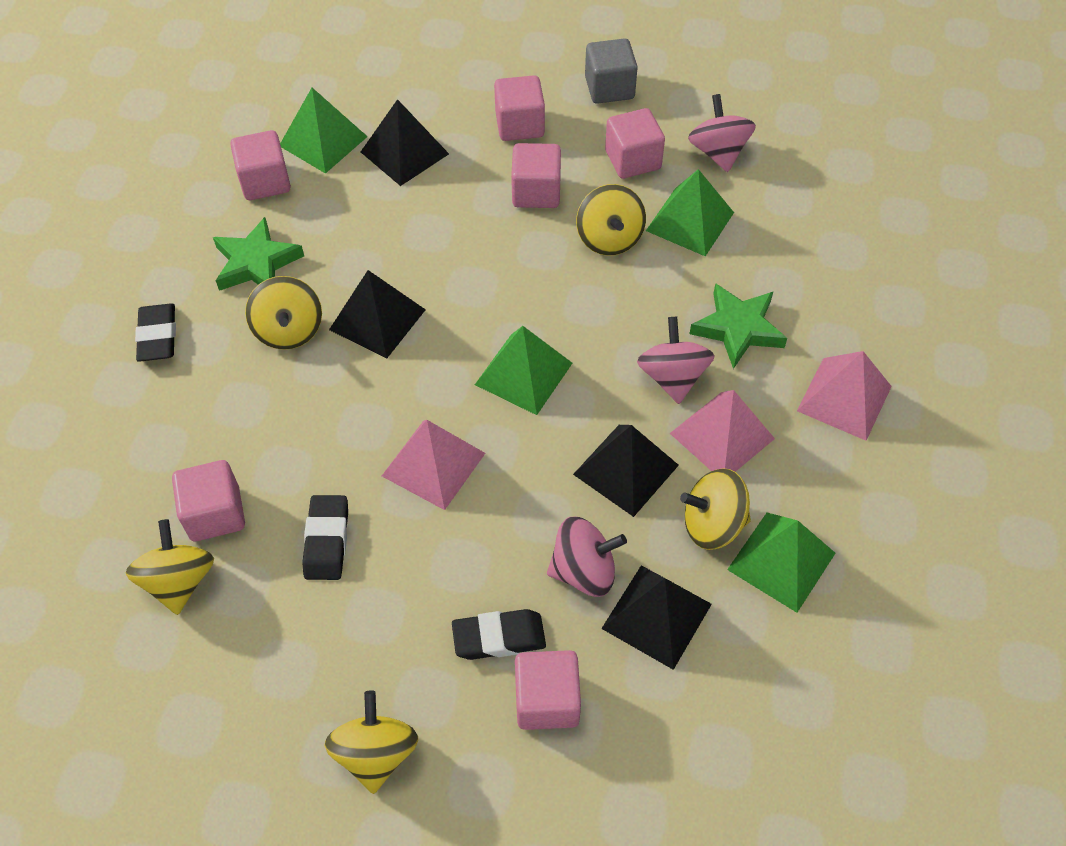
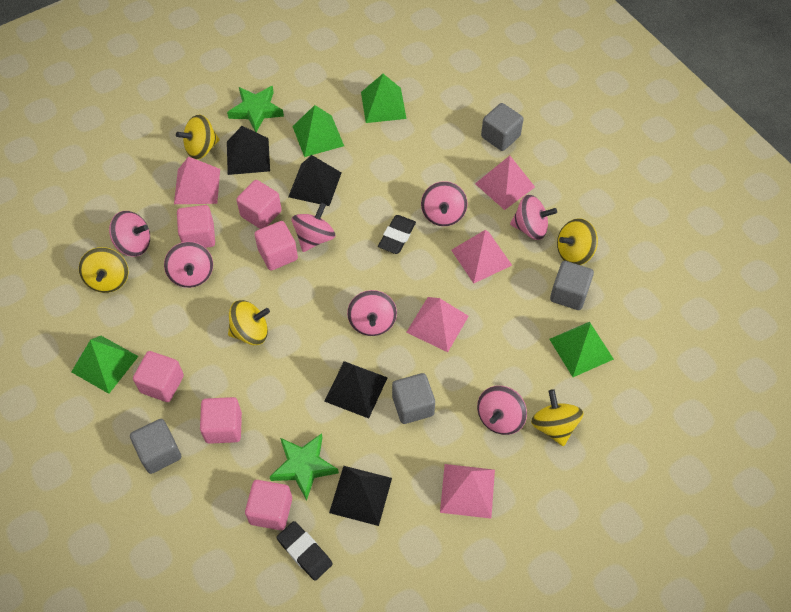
black eraser: 3 -> 2
grey cube: 1 -> 4
pink pyramid: 3 -> 5
pink spinning top: 3 -> 7

